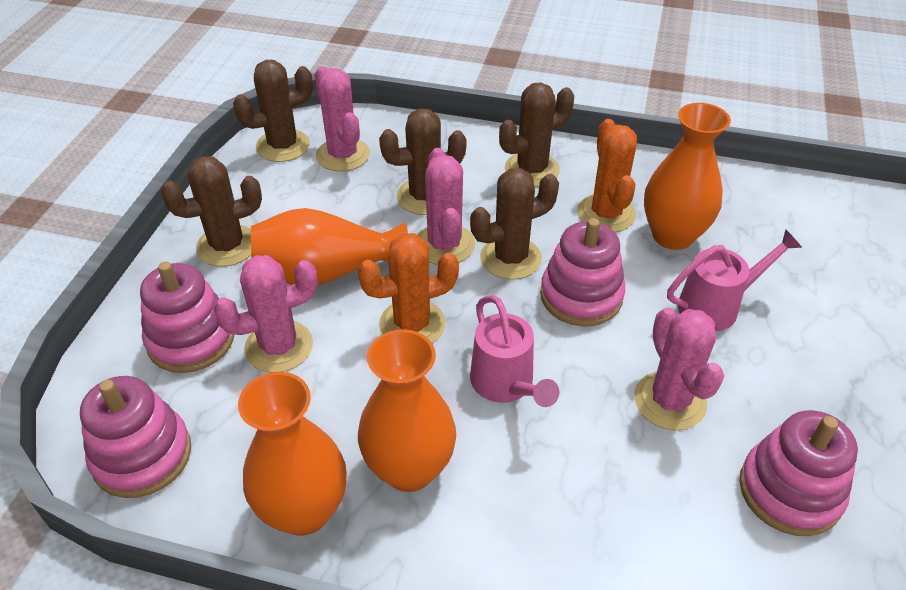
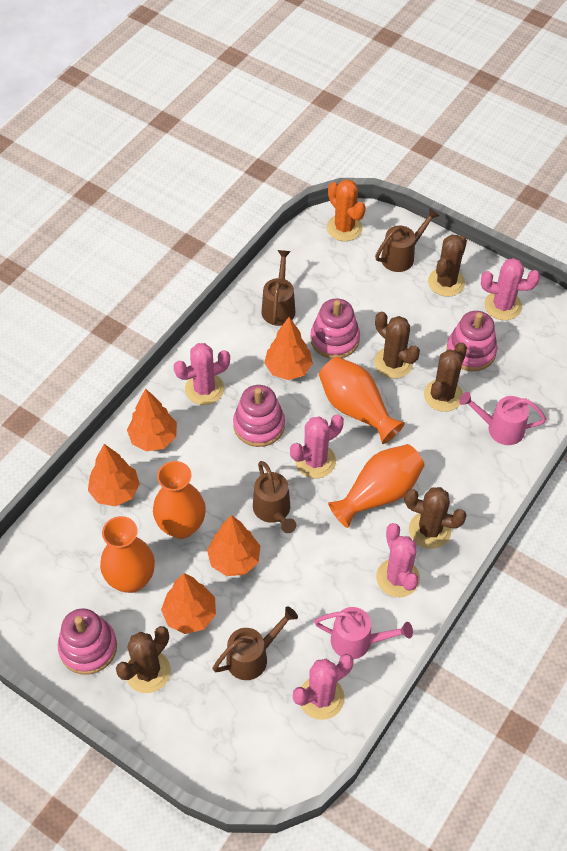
brown watering can: 0 -> 4
orange cactus: 2 -> 1
orange tree: 0 -> 5
pink cactus: 4 -> 5

